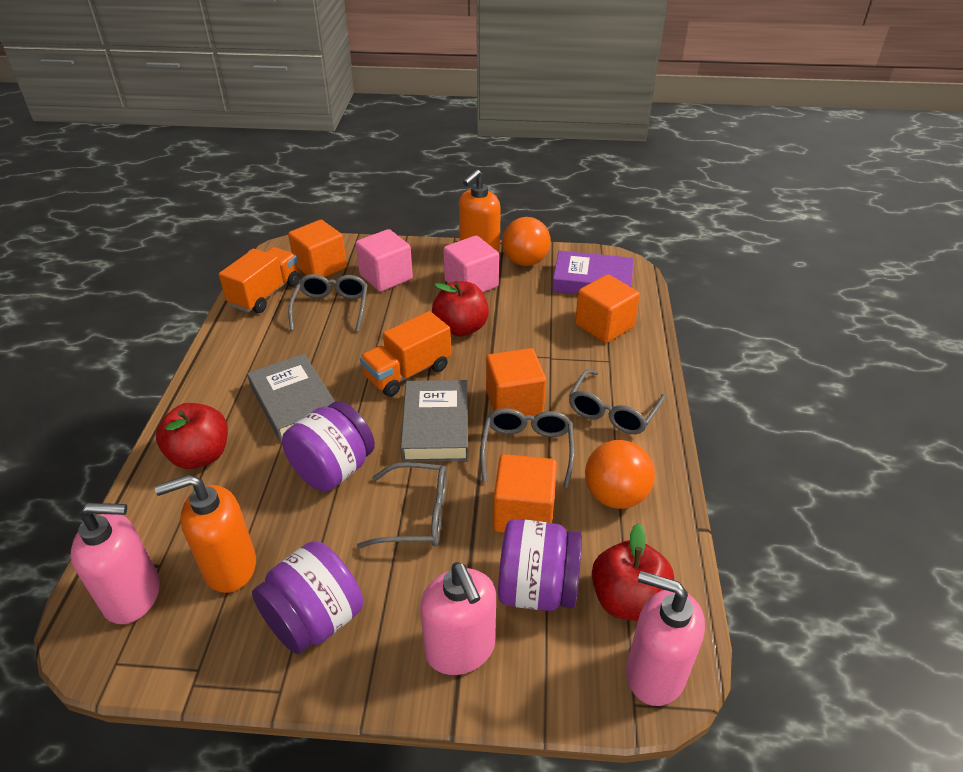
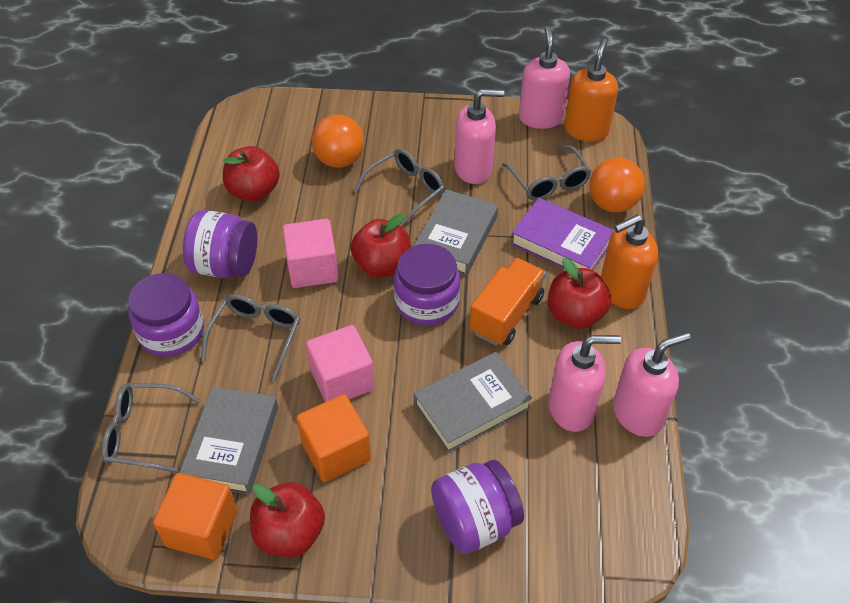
grey book: 2 -> 3
orange cube: 4 -> 2
orange truck: 2 -> 1
pink soap dispenser: 3 -> 4
purple jar: 3 -> 4
red apple: 3 -> 4

